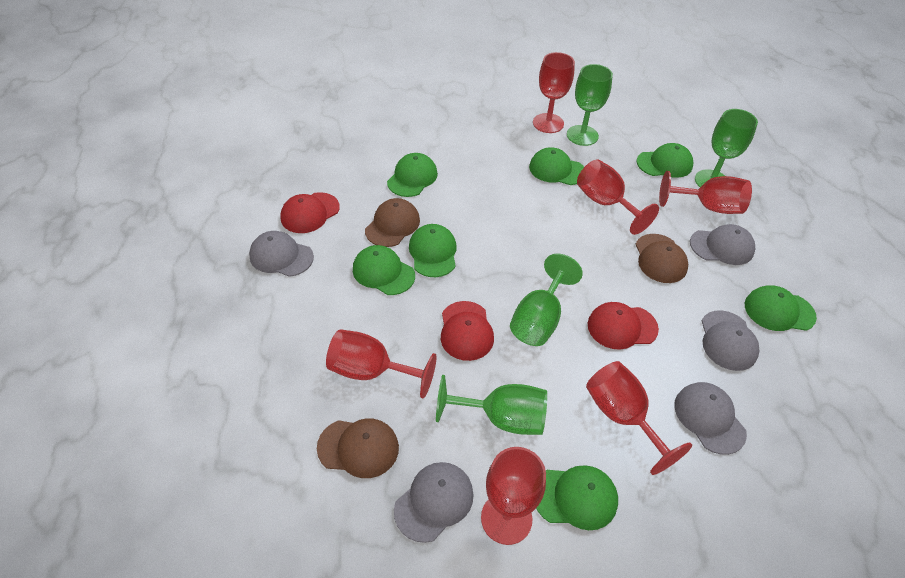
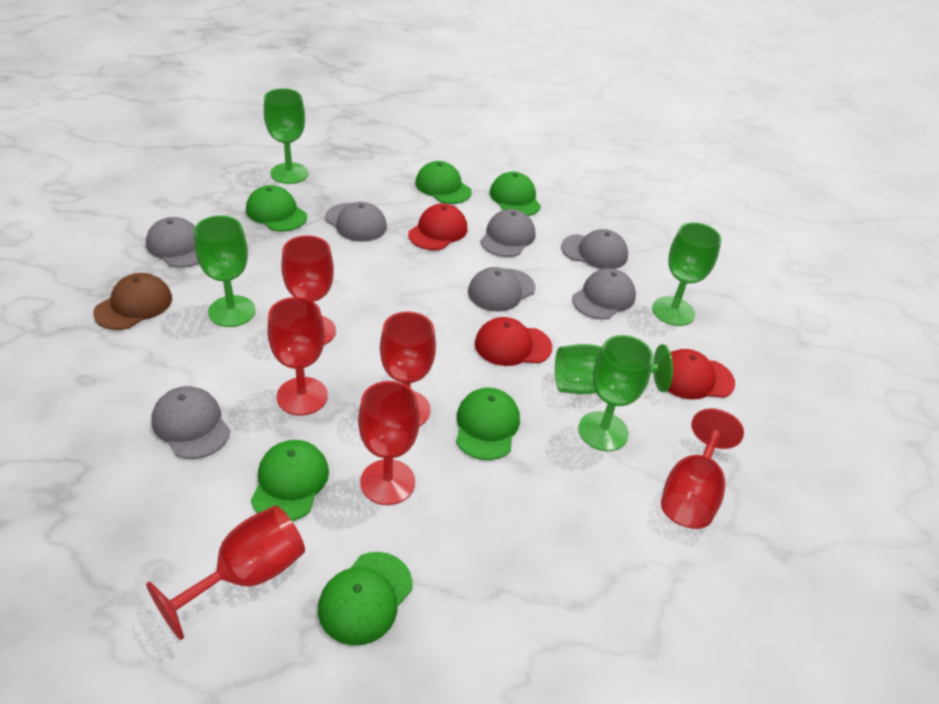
brown cap: 3 -> 1
green cap: 7 -> 6
green goblet: 4 -> 5
grey cap: 5 -> 7

